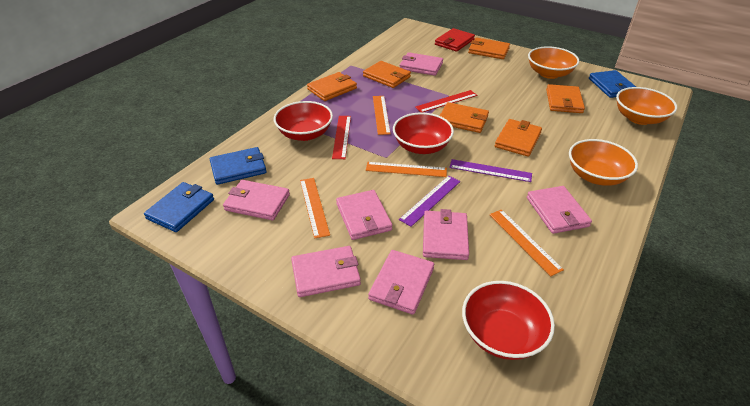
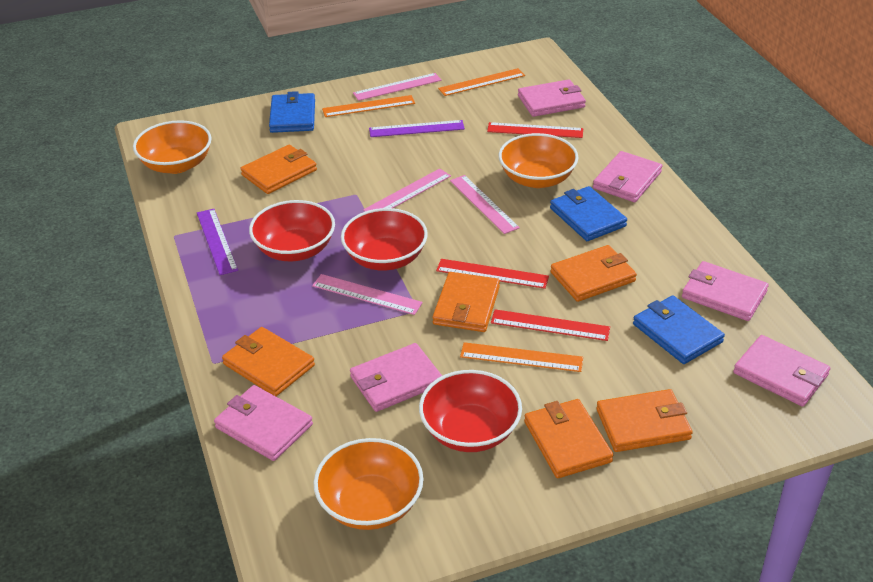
orange ruler: 4 -> 3
pink ruler: 0 -> 4
pink wallet: 7 -> 6
red ruler: 2 -> 3
red wallet: 1 -> 0

